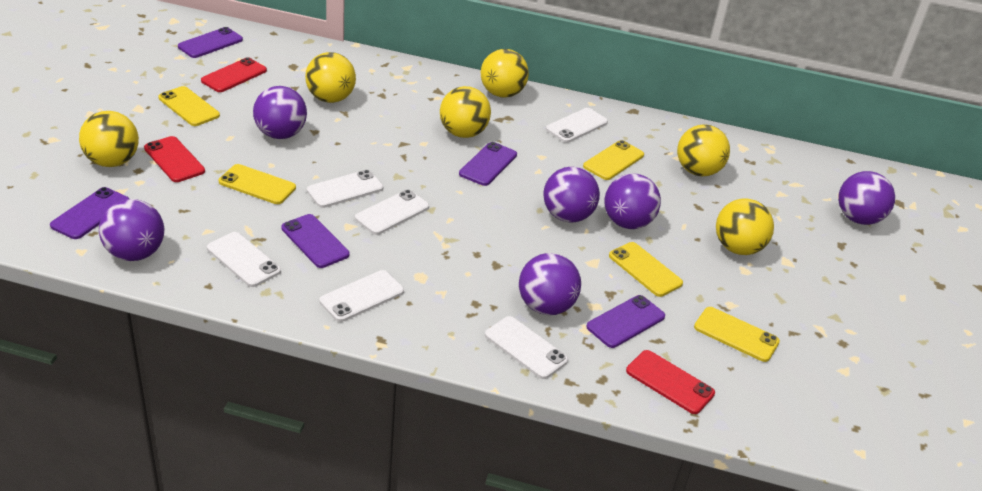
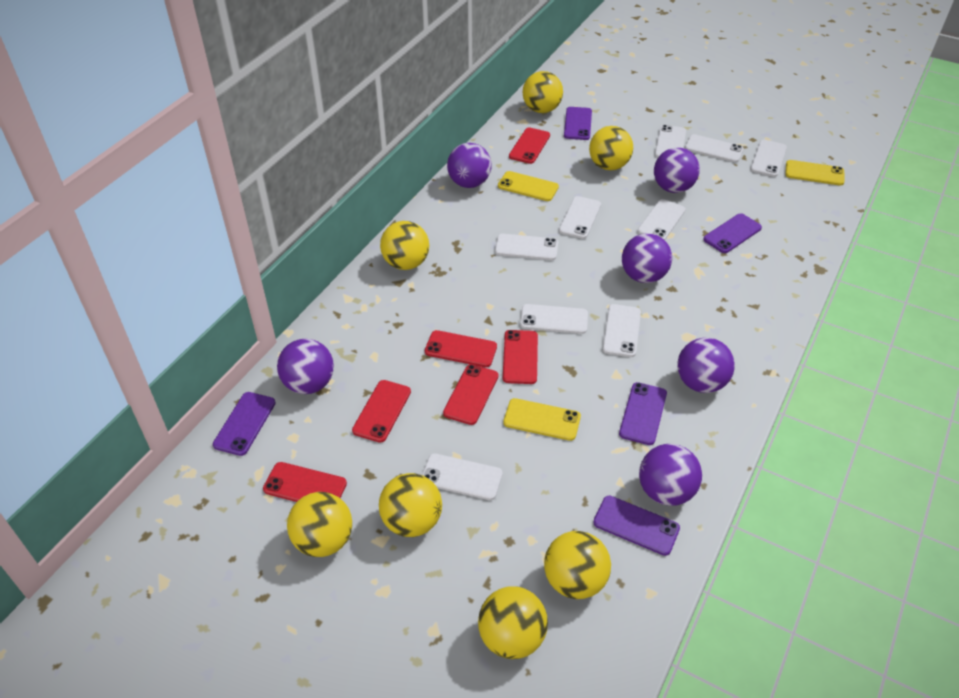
red phone: 3 -> 6
white phone: 6 -> 9
yellow ball: 6 -> 7
yellow phone: 5 -> 3

